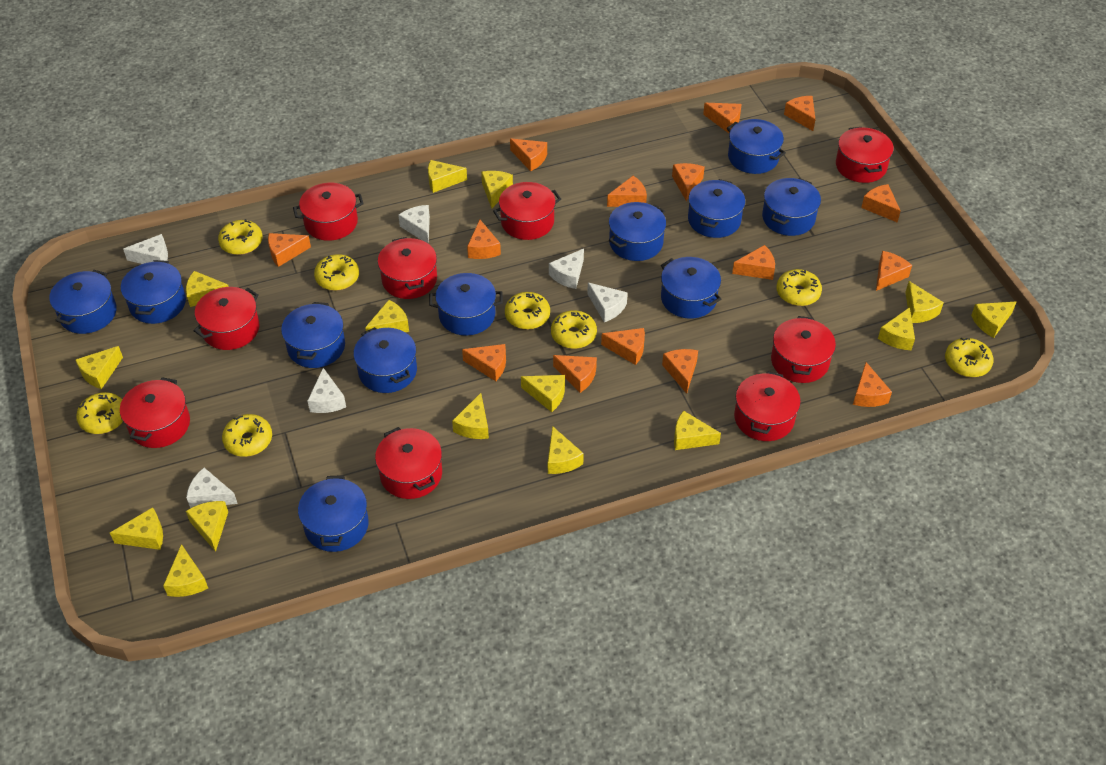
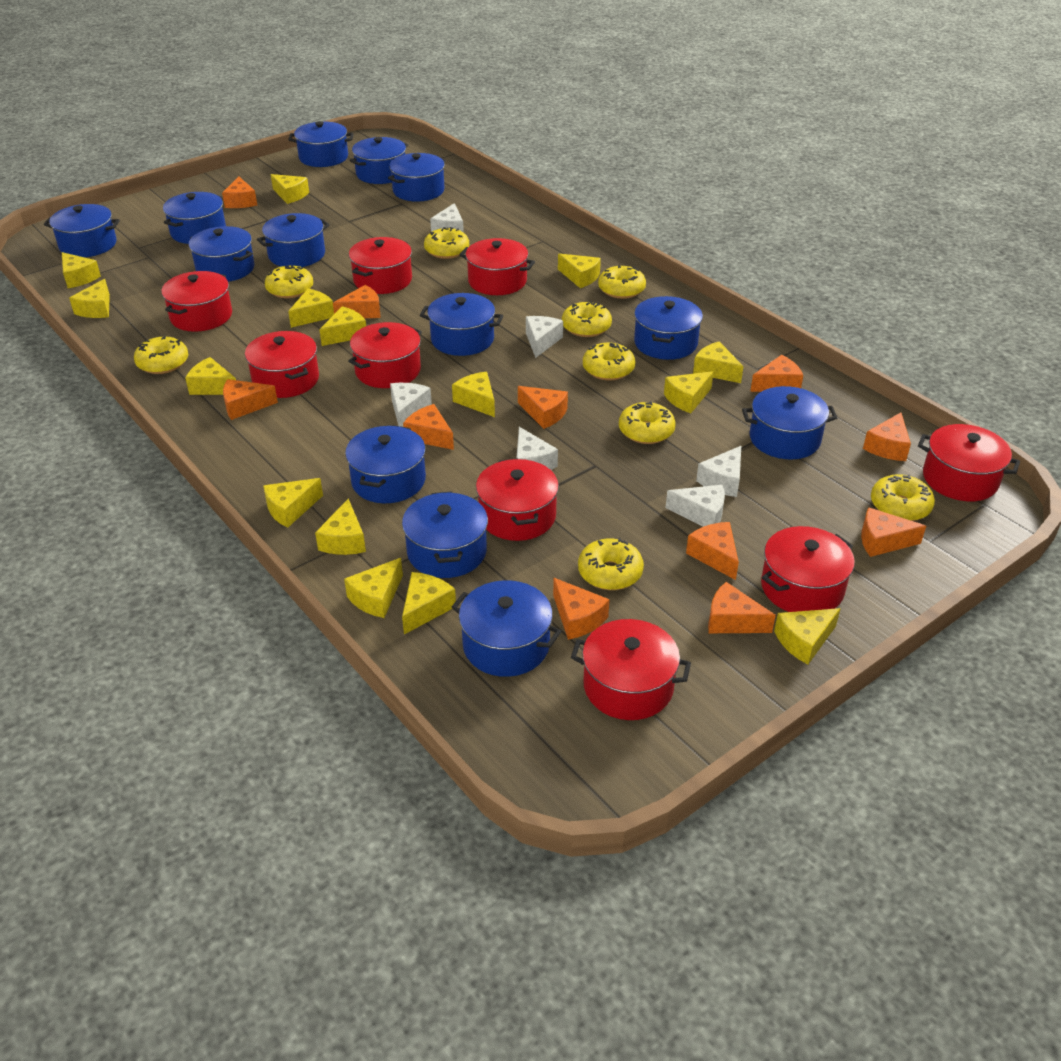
blue pot: 11 -> 13
orange cheese: 15 -> 11
yellow donut: 8 -> 9

